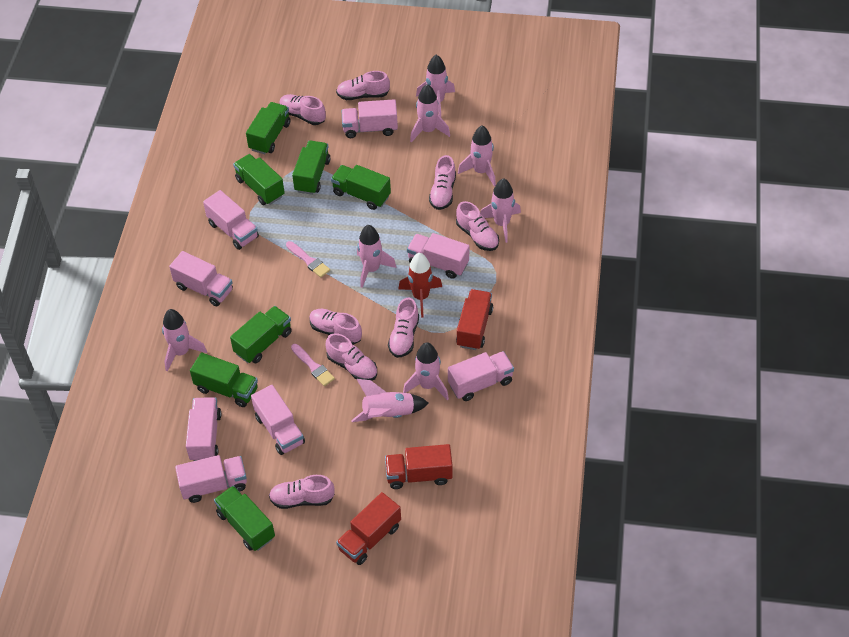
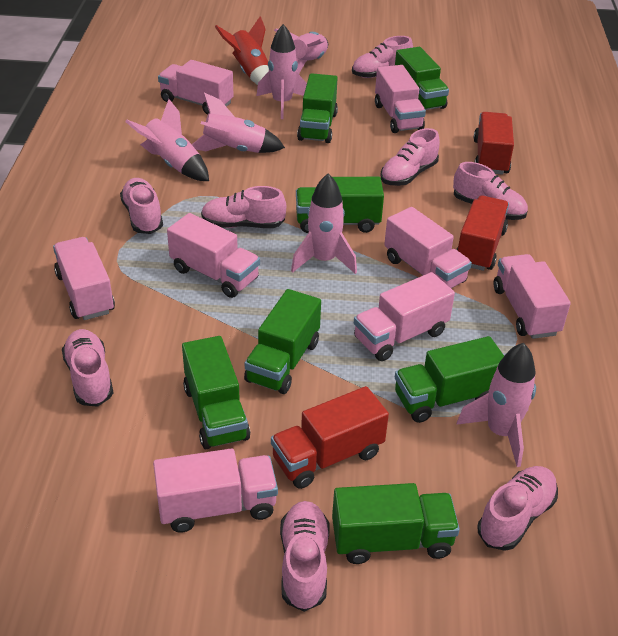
pink brush: 2 -> 0
pink rocket: 8 -> 6

